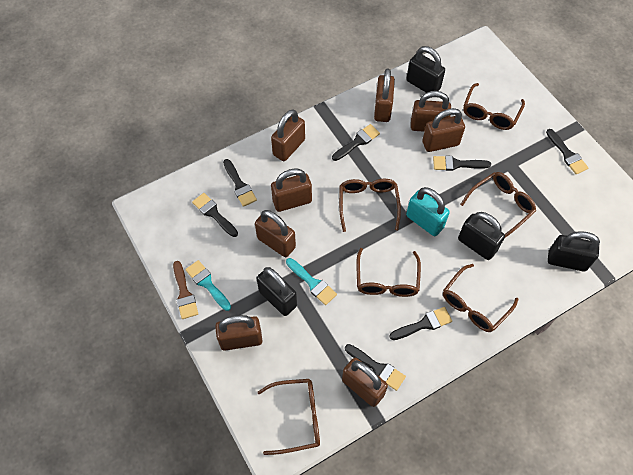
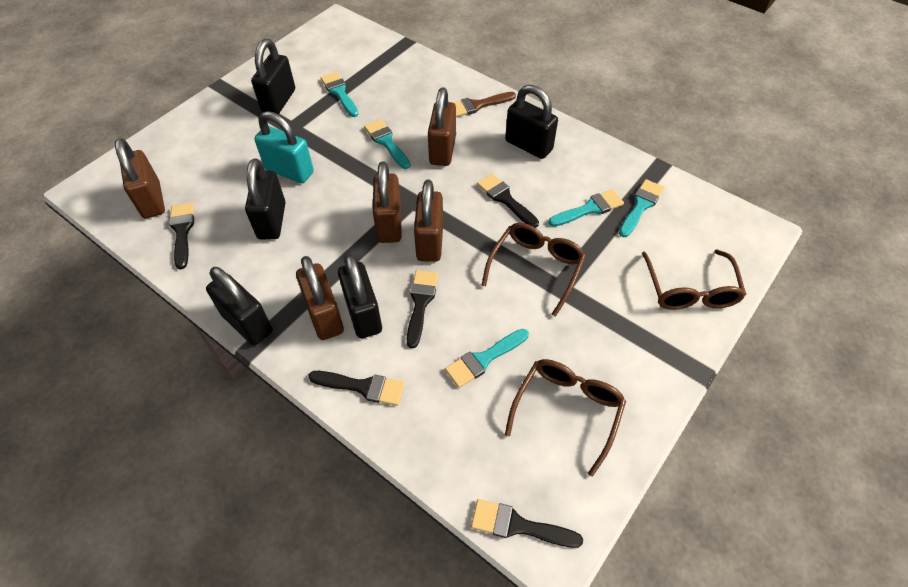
black brush: 7 -> 5
black padlock: 4 -> 5
brown glasses: 6 -> 3
brown padlock: 8 -> 5
turquoise brush: 2 -> 5

